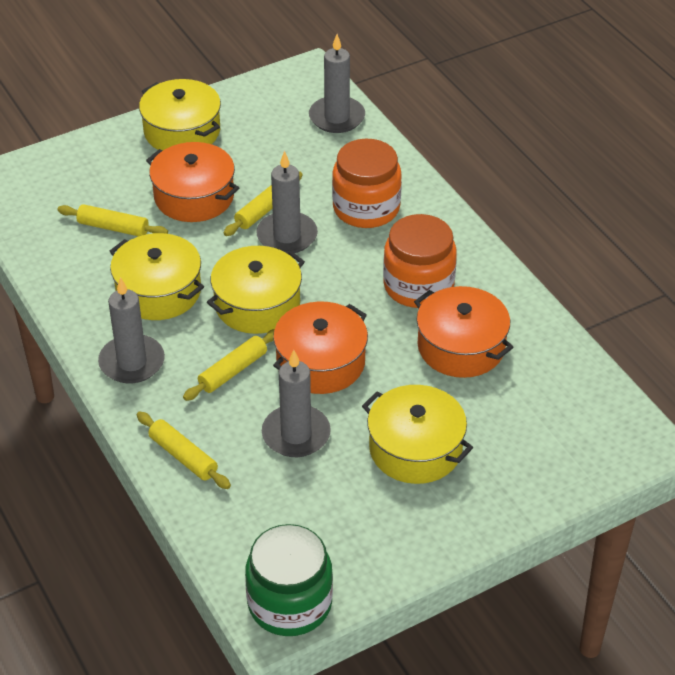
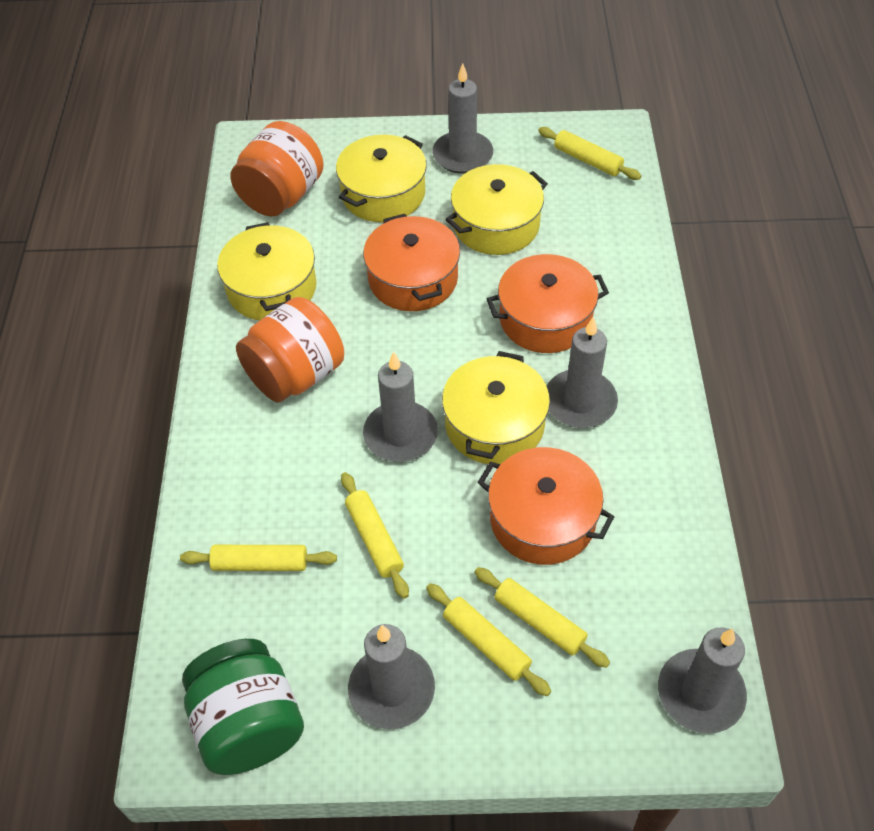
grey candle: 4 -> 5
yellow rolling pin: 4 -> 5

